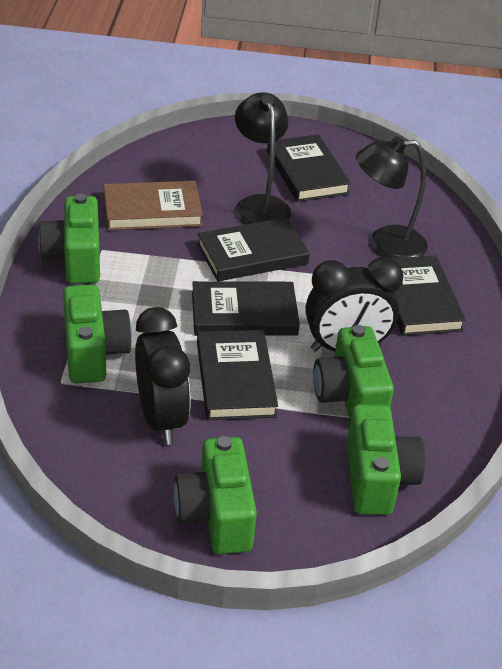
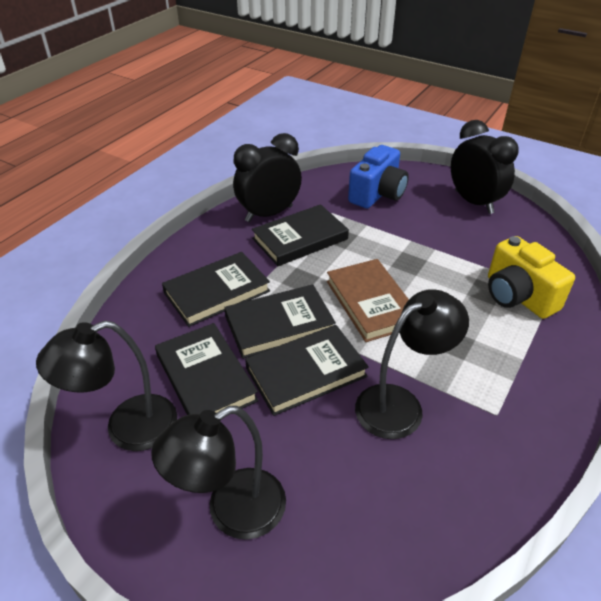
black lamp: 2 -> 3
blue camera: 0 -> 1
green camera: 5 -> 0
yellow camera: 0 -> 1

